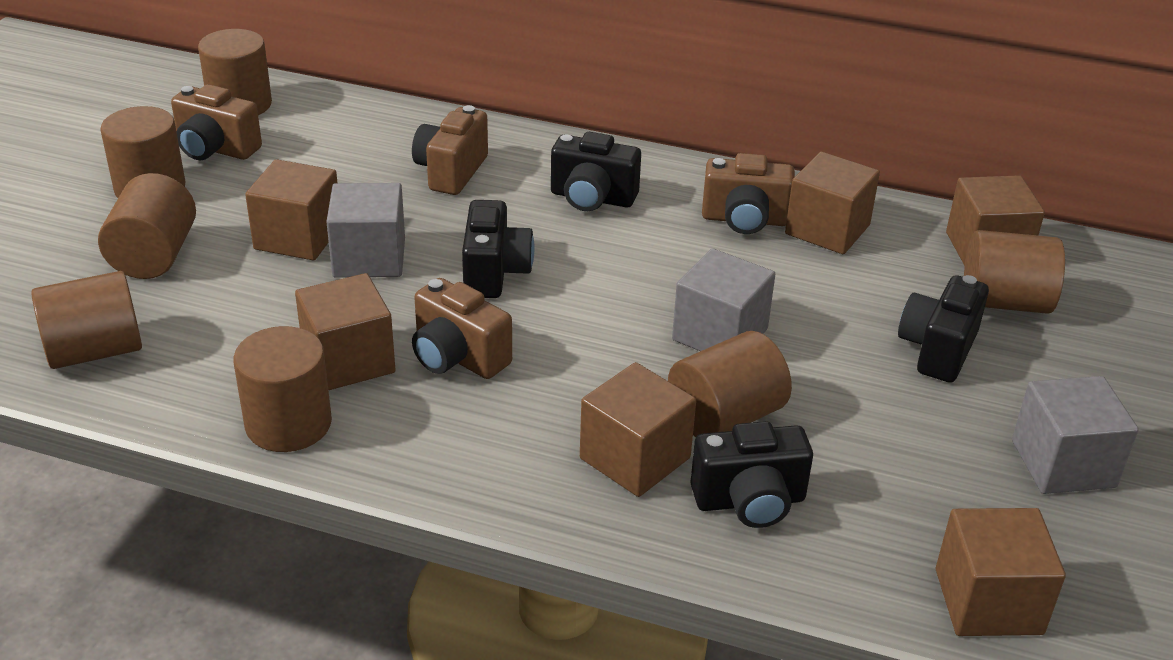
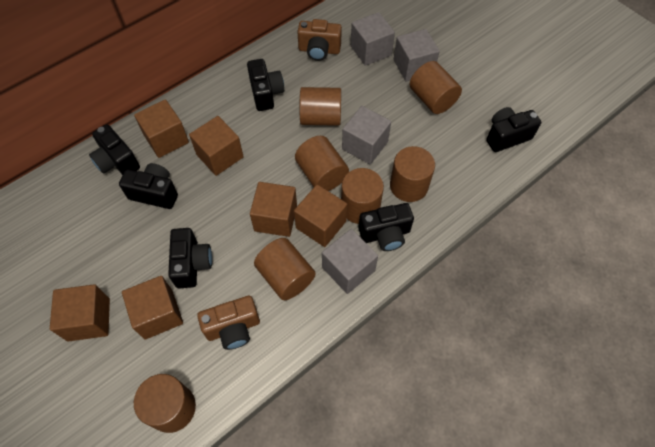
black camera: 4 -> 6
brown camera: 4 -> 2
grey cube: 3 -> 4

